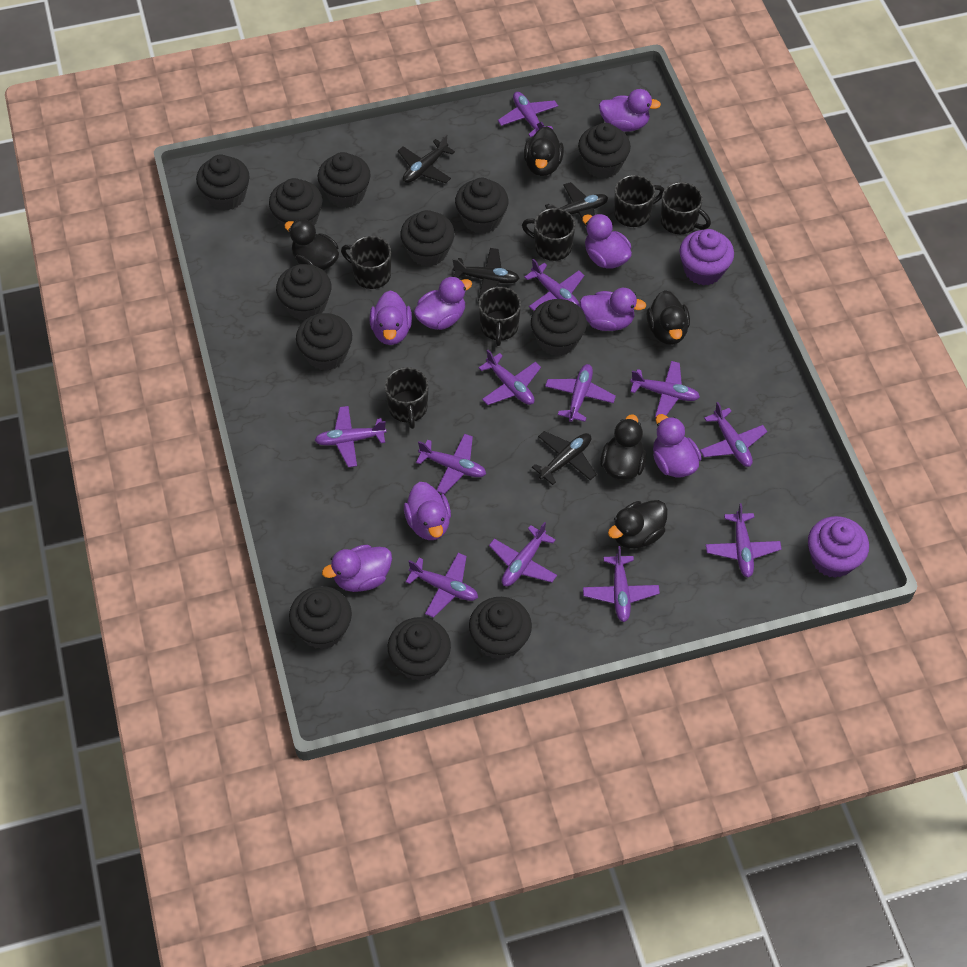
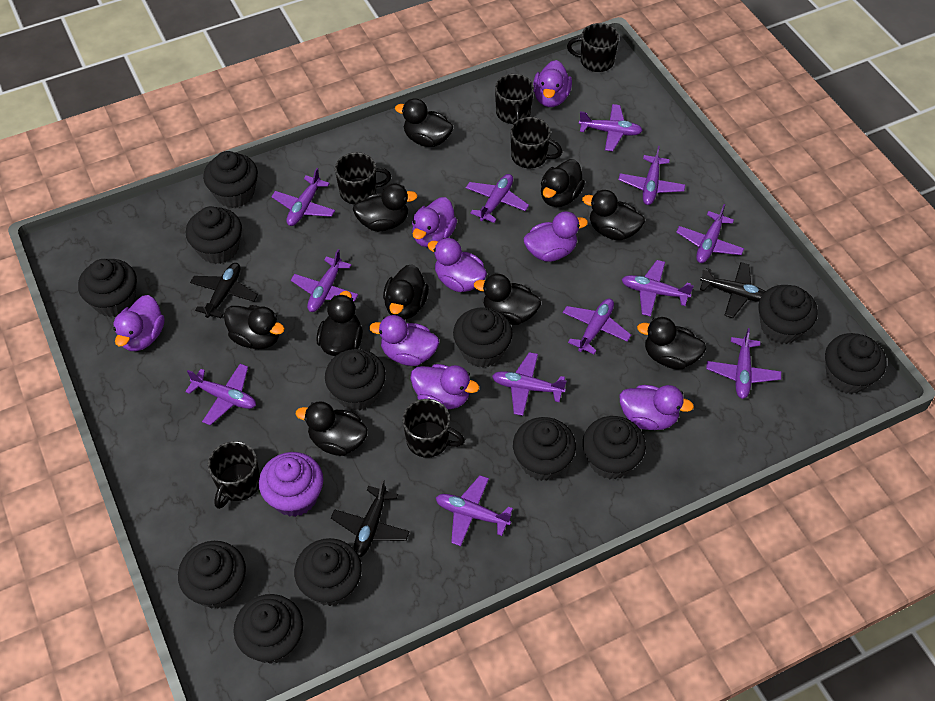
black duck: 5 -> 10
black plane: 4 -> 3
purple cupcake: 2 -> 1

